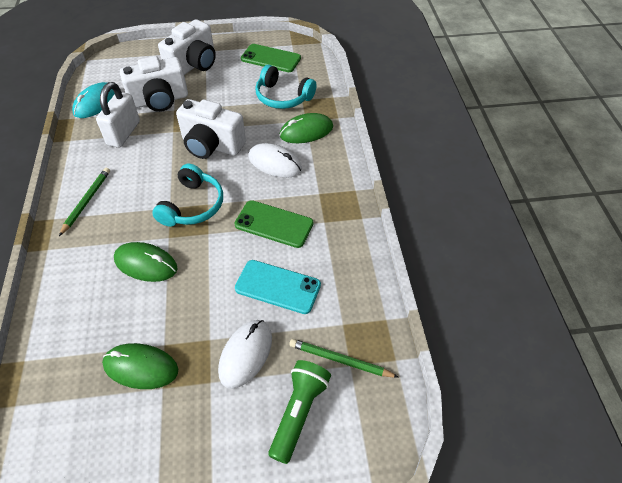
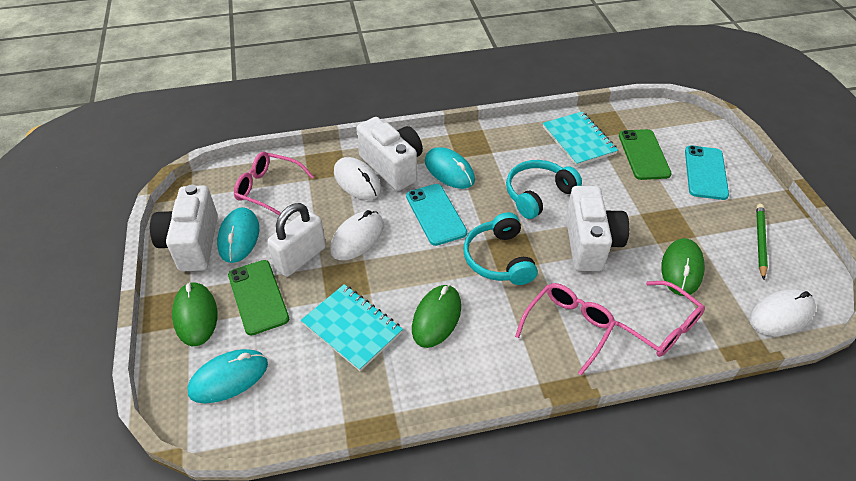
green flashlight: 1 -> 0
green pencil: 2 -> 1
pink glasses: 0 -> 3
turquoise mouse: 1 -> 3
turquoise notebook: 0 -> 2
turquoise phone: 1 -> 2
white mouse: 2 -> 3

